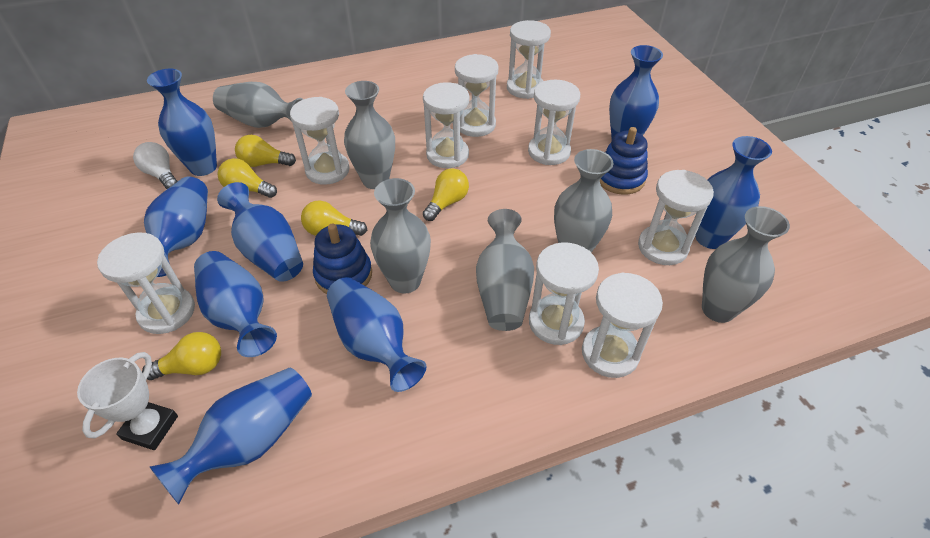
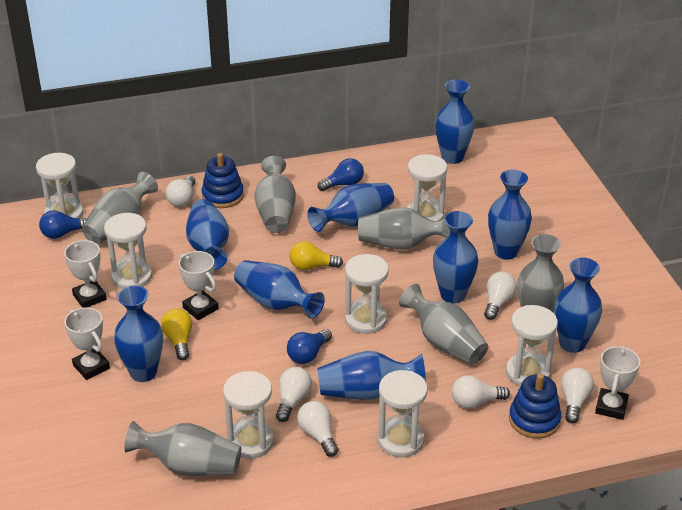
blue light bulb: 0 -> 3
blue vase: 8 -> 9
white hourglass: 9 -> 7
white light bulb: 1 -> 6
white trophy: 1 -> 4
yellow light bulb: 5 -> 2

